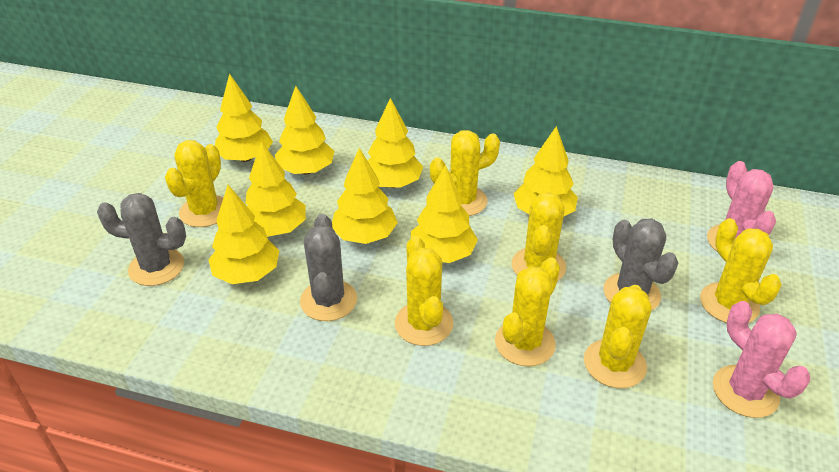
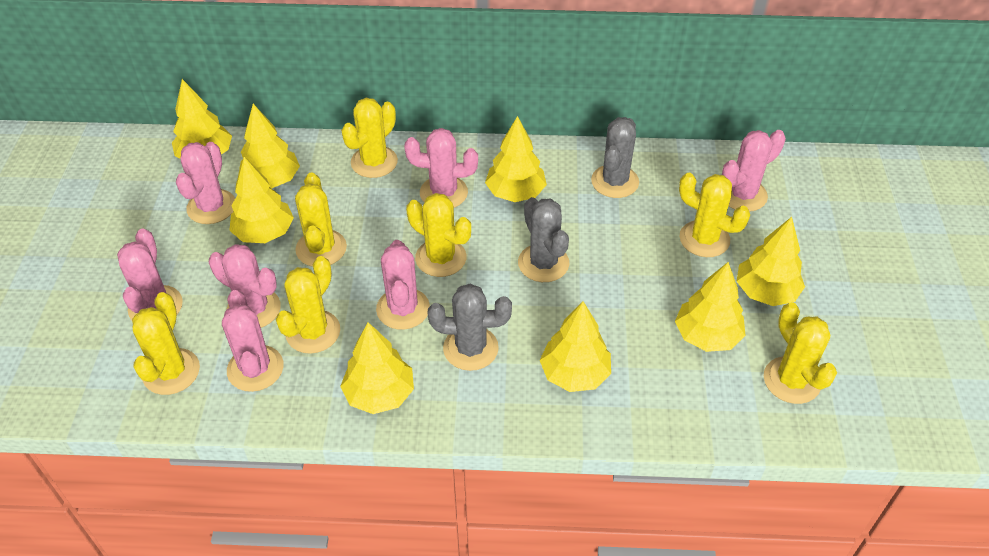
pink cactus: 2 -> 7

